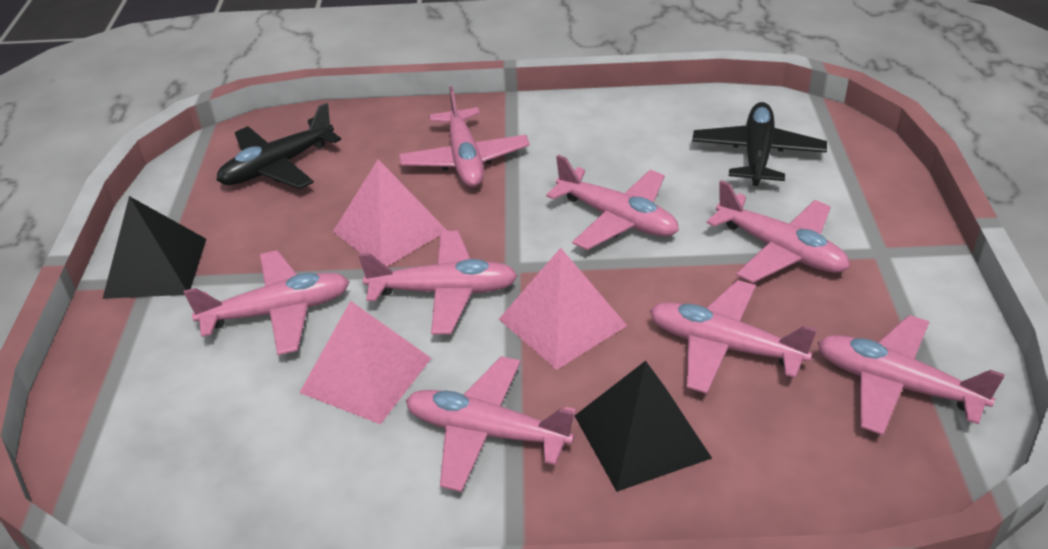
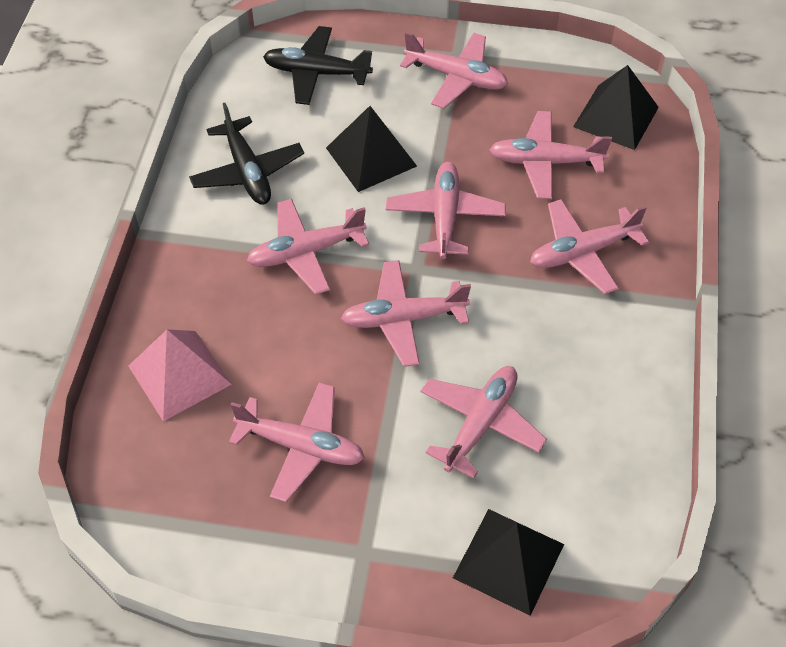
black pyramid: 2 -> 3
pink pyramid: 3 -> 1

